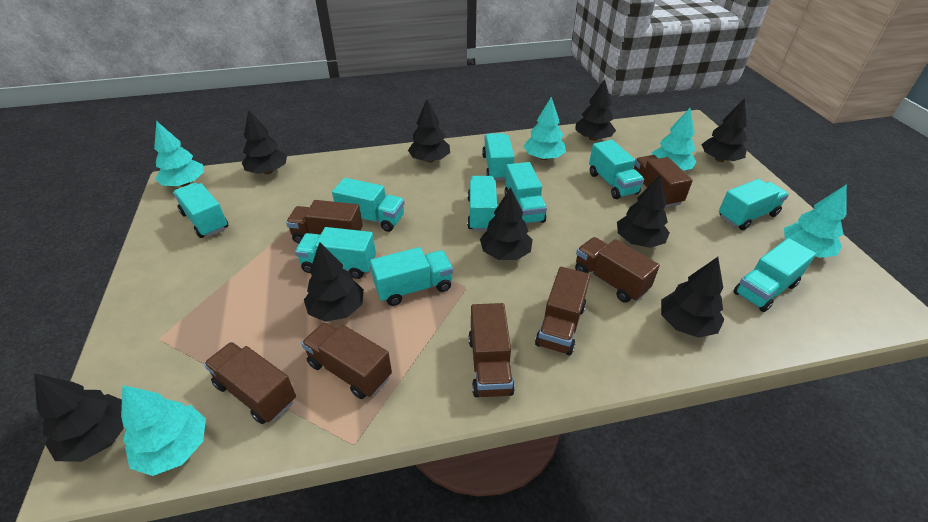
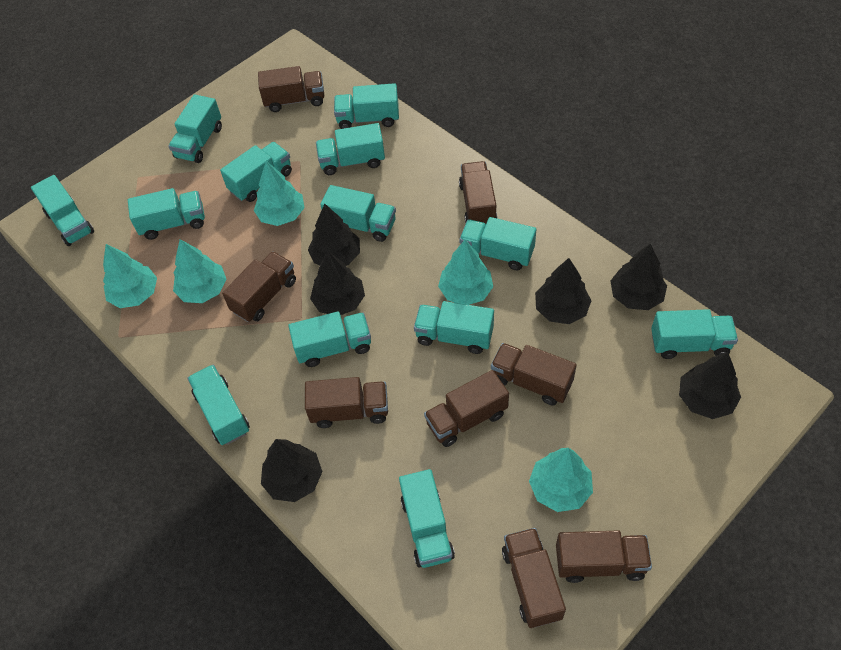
black tree: 9 -> 6
brown truck: 7 -> 8
turquoise truck: 10 -> 13

